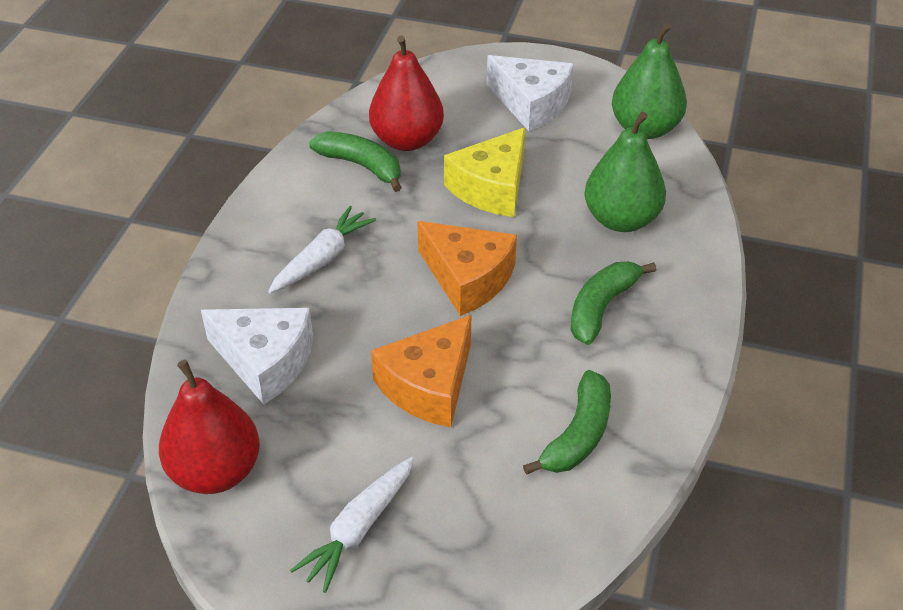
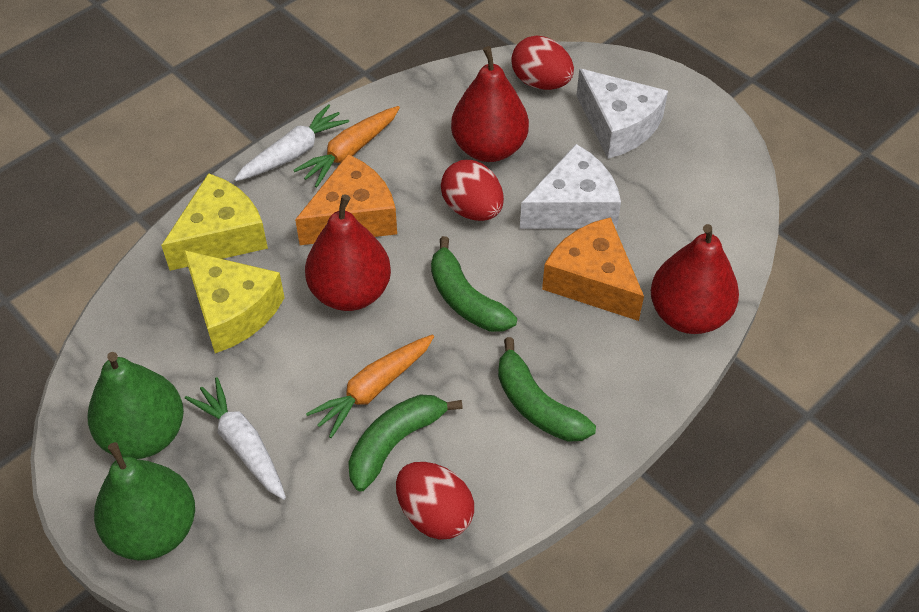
orange carrot: 0 -> 2
red egg: 0 -> 3
red pear: 2 -> 3
yellow cheese: 1 -> 2

